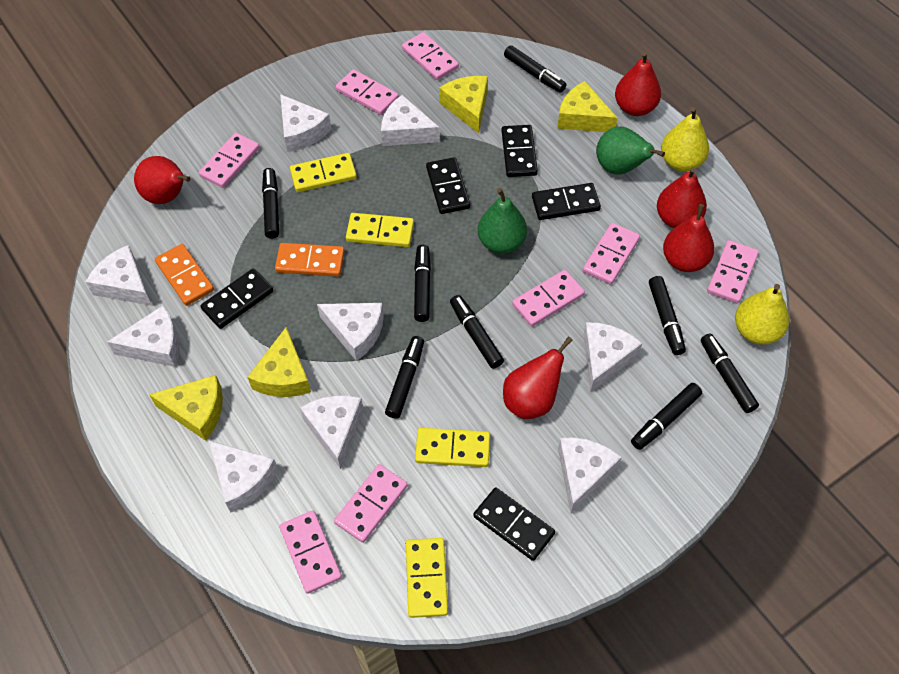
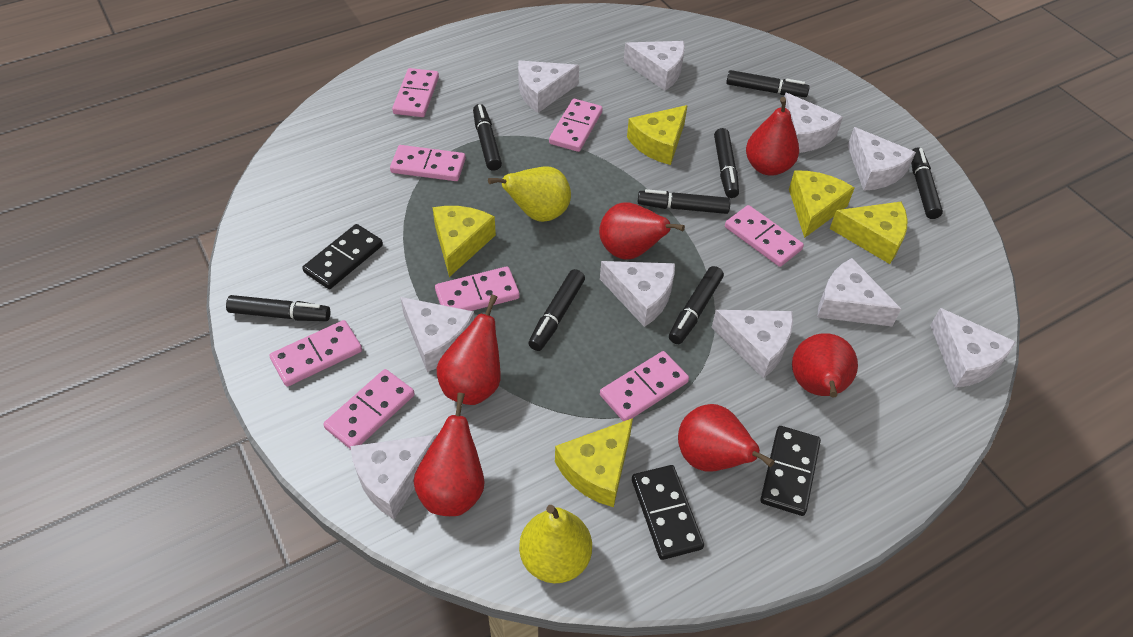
black domino: 5 -> 3
green pear: 2 -> 0
orange domino: 2 -> 0
red pear: 5 -> 6
white cheese: 9 -> 10
yellow cheese: 4 -> 5
yellow domino: 4 -> 0

